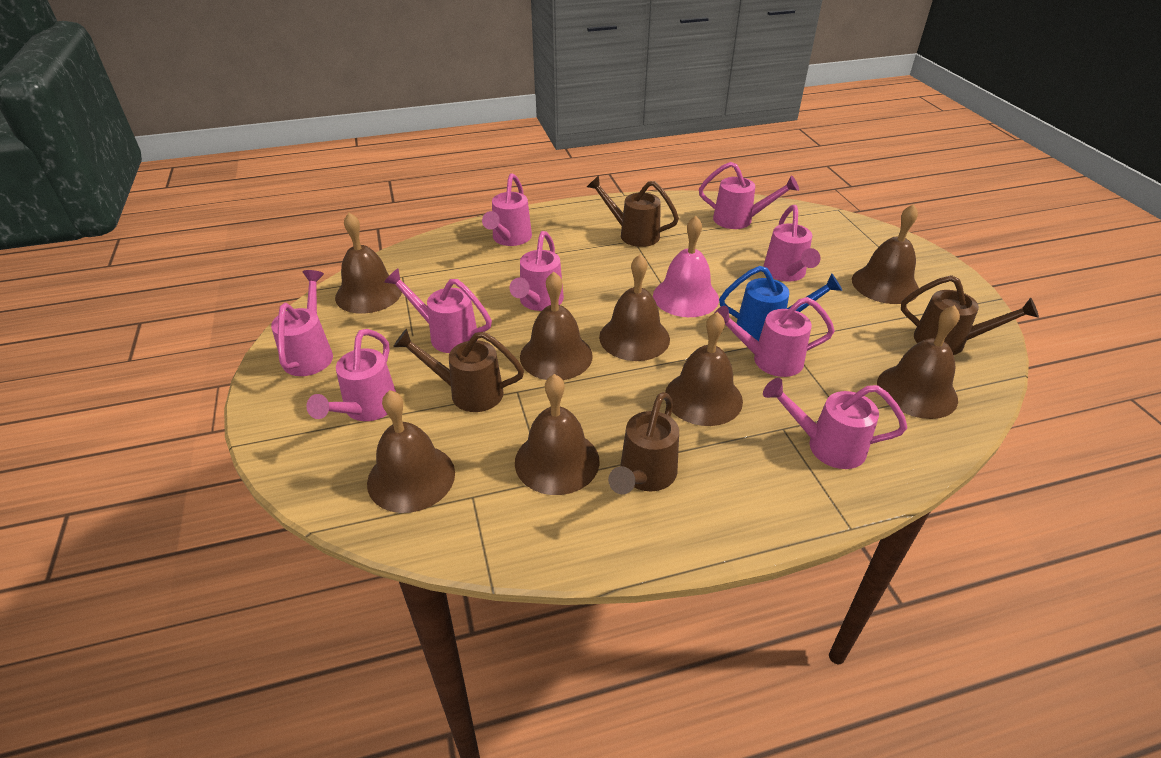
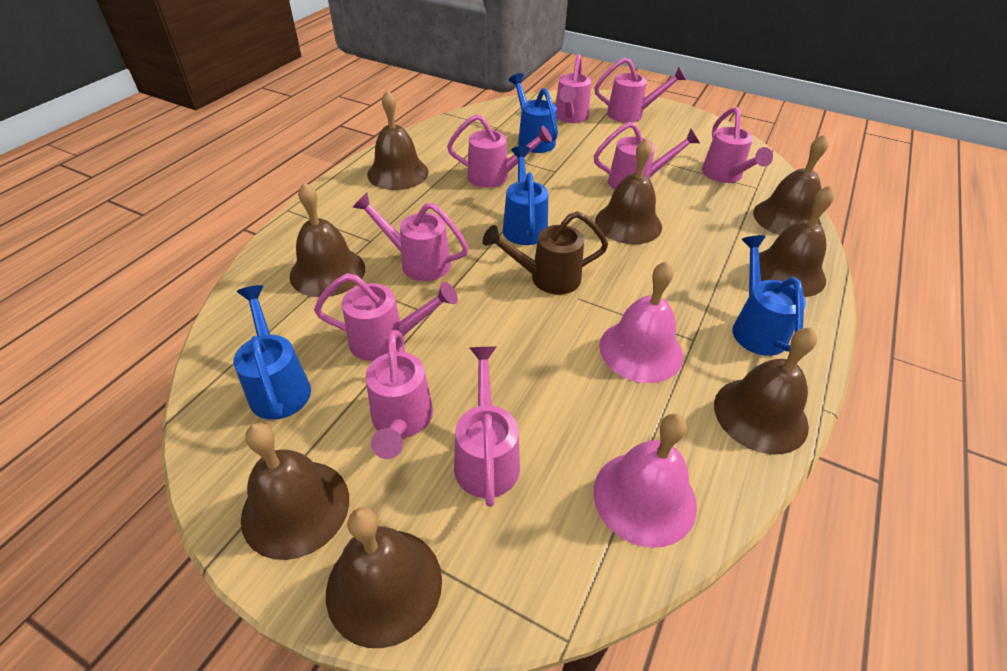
blue watering can: 1 -> 4
brown watering can: 4 -> 1
pink bell: 1 -> 2

